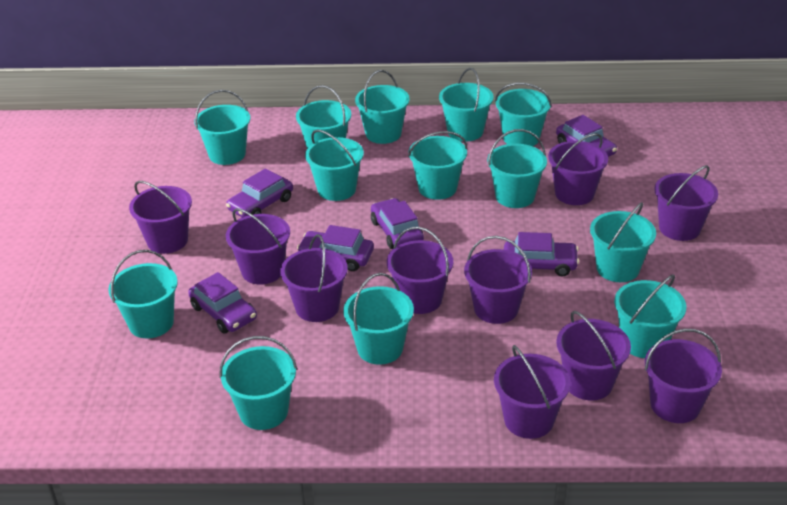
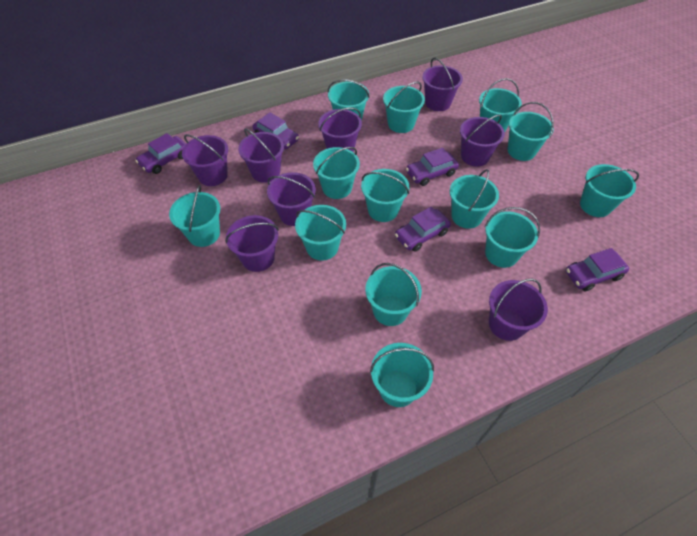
purple bucket: 10 -> 8
purple car: 6 -> 5

